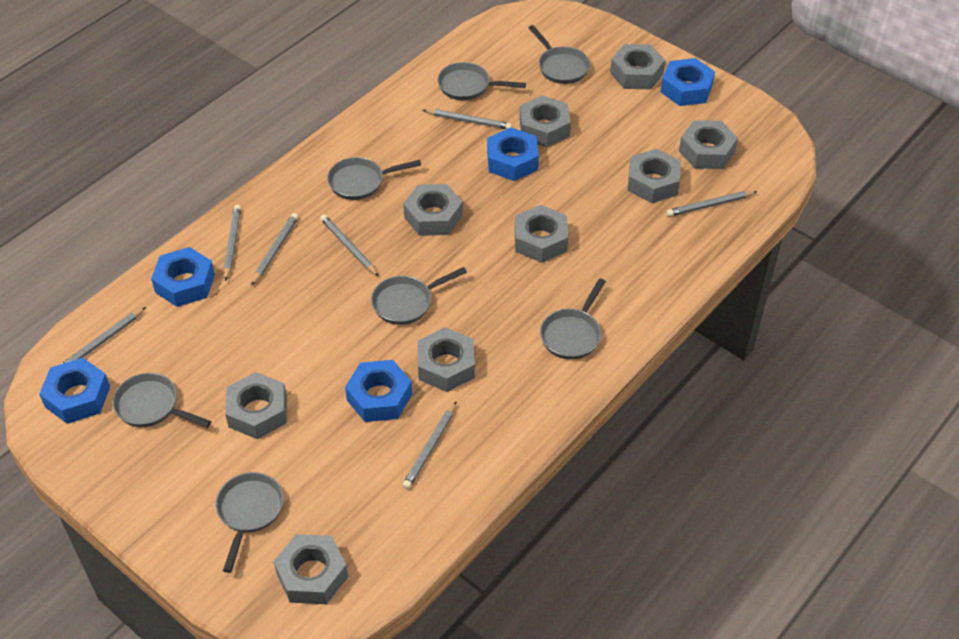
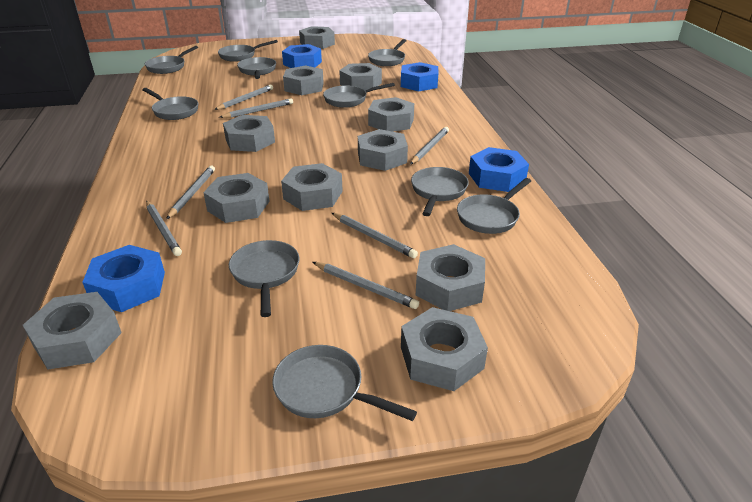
blue nut: 5 -> 4
grey nut: 9 -> 11
grey pan: 7 -> 10

